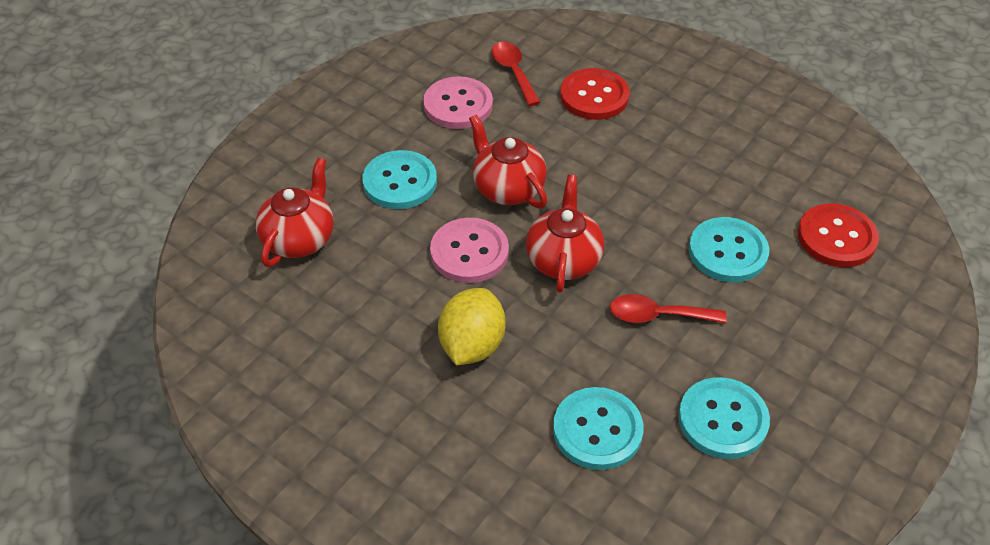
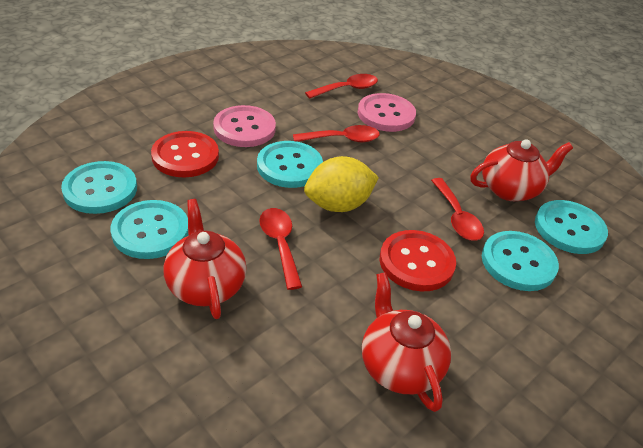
red spoon: 2 -> 4
turquoise button: 4 -> 5

